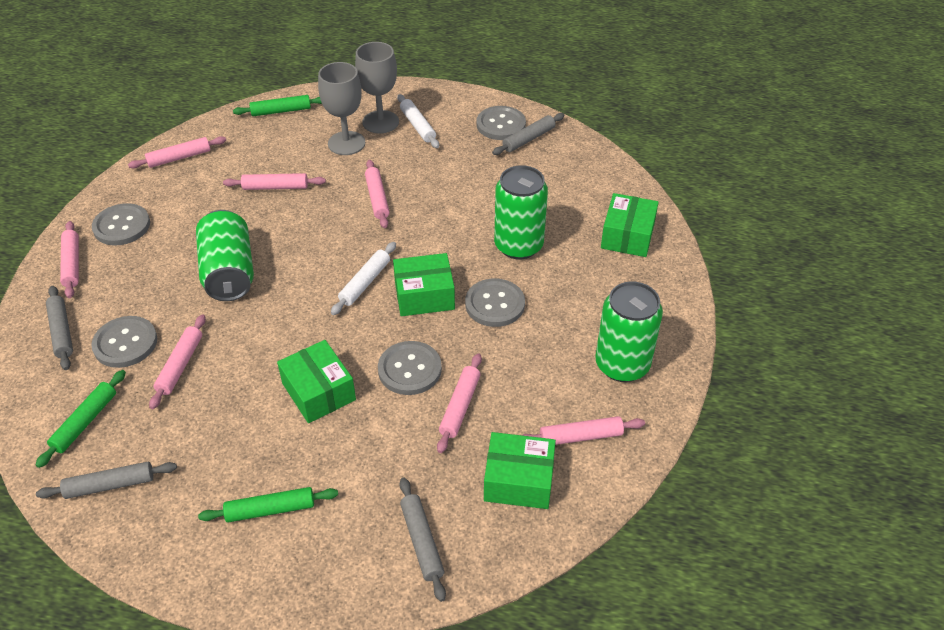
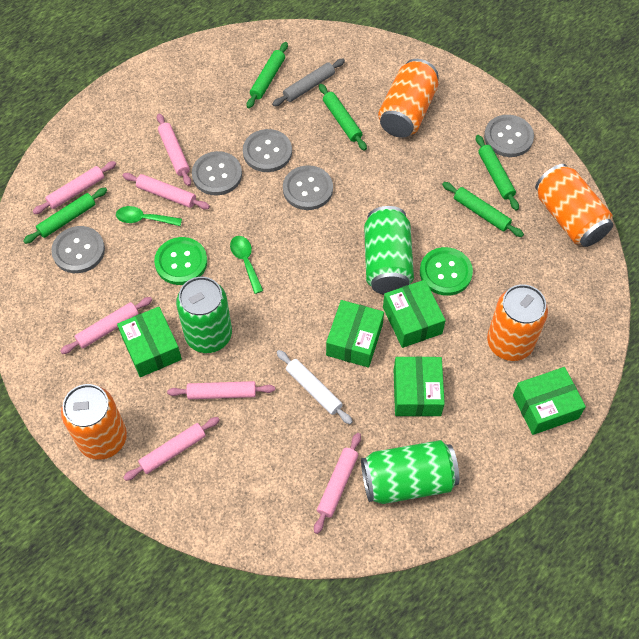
green box: 4 -> 5
green button: 0 -> 2
green rolling pin: 3 -> 5
green spoon: 0 -> 2
grey goblet: 2 -> 0
grey rolling pin: 4 -> 1
orange can: 0 -> 4
white rolling pin: 2 -> 1

